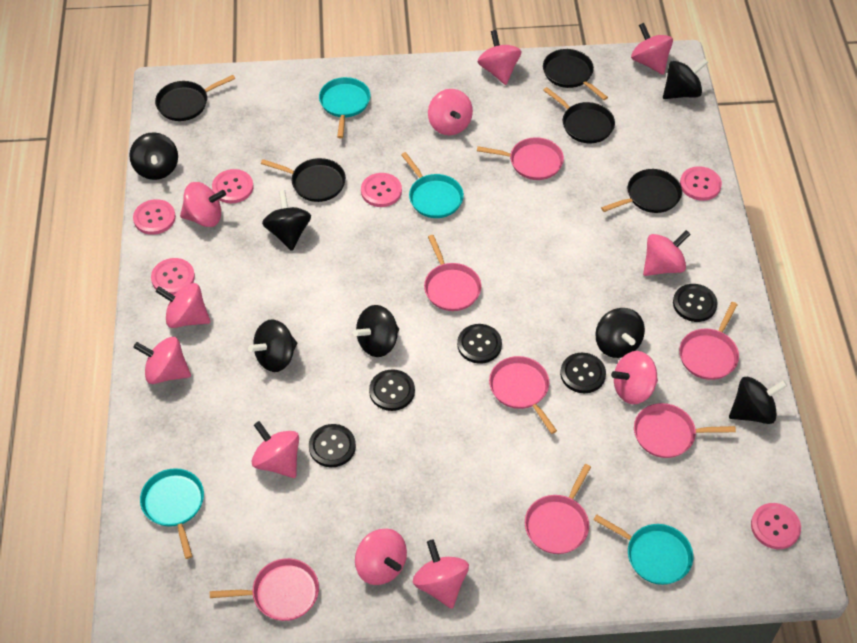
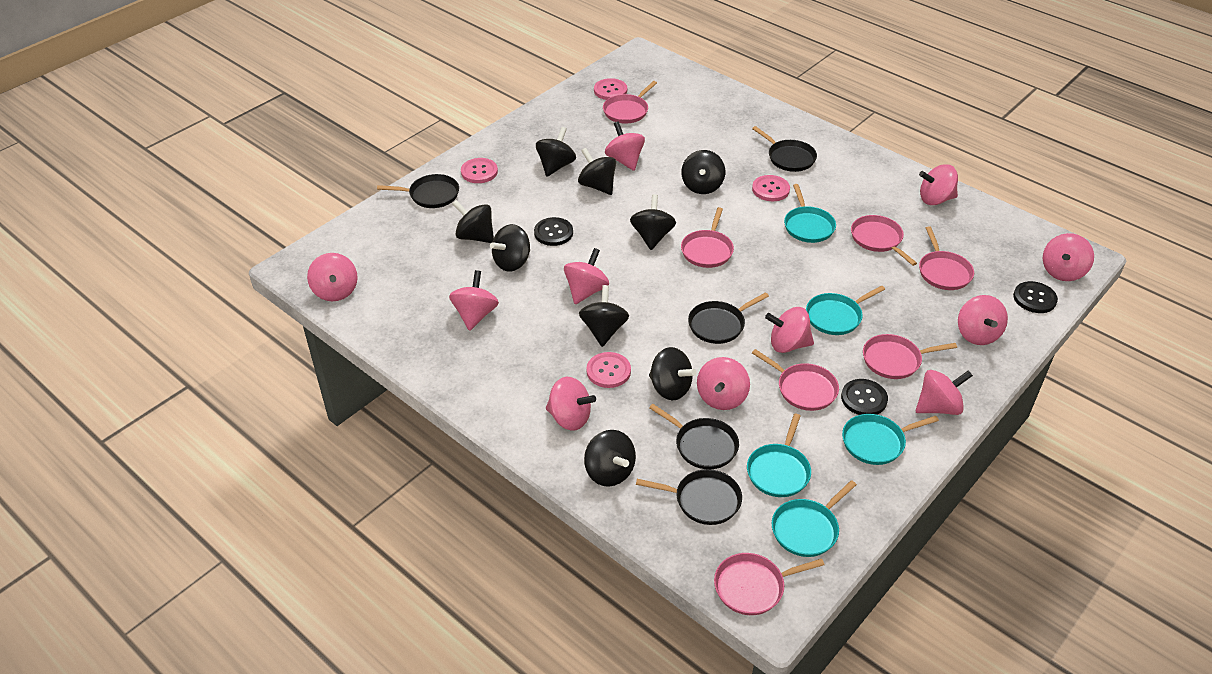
black button: 5 -> 3
black spinning top: 7 -> 9
pink button: 6 -> 4
turquoise pan: 4 -> 5

